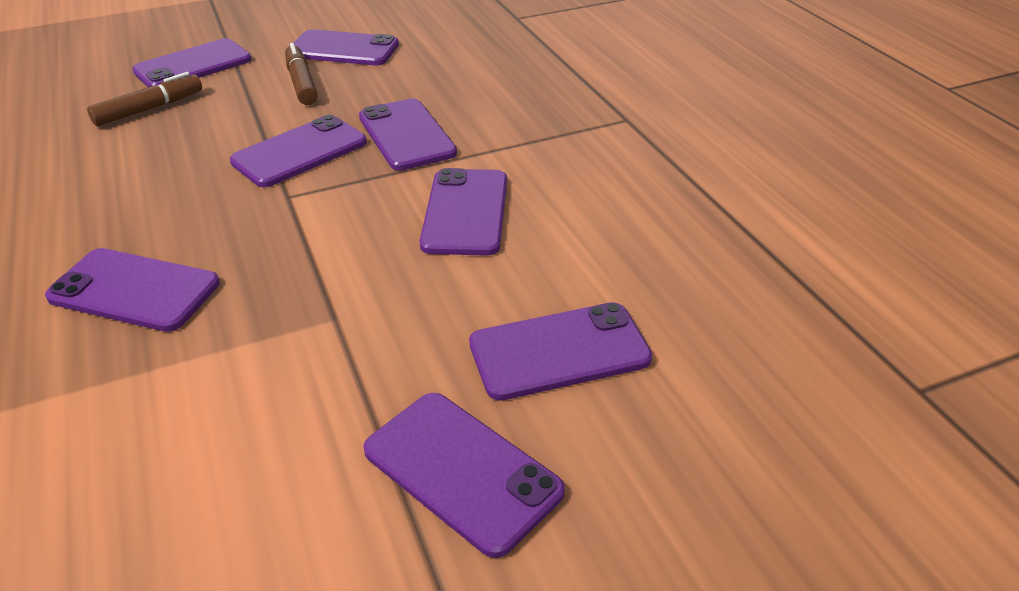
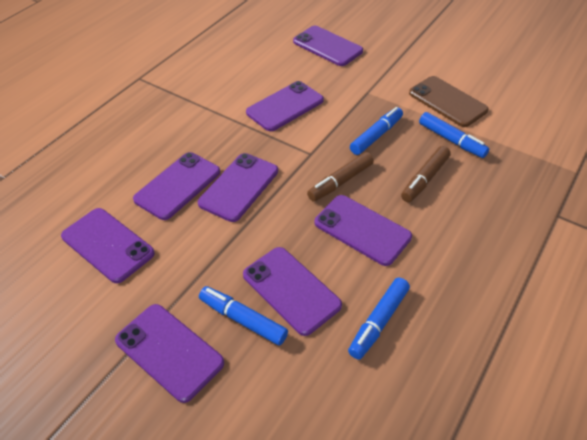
blue marker: 0 -> 4
brown phone: 0 -> 1

